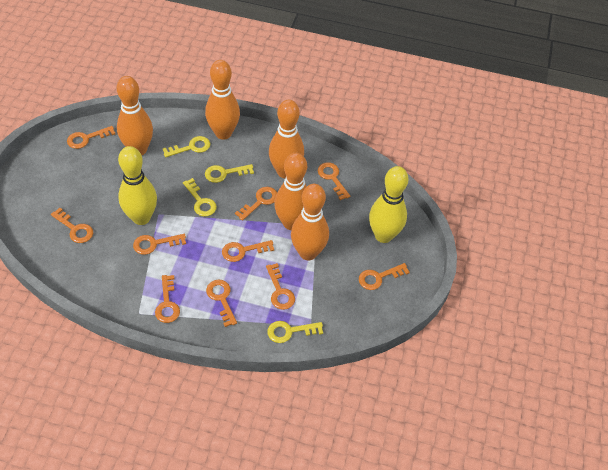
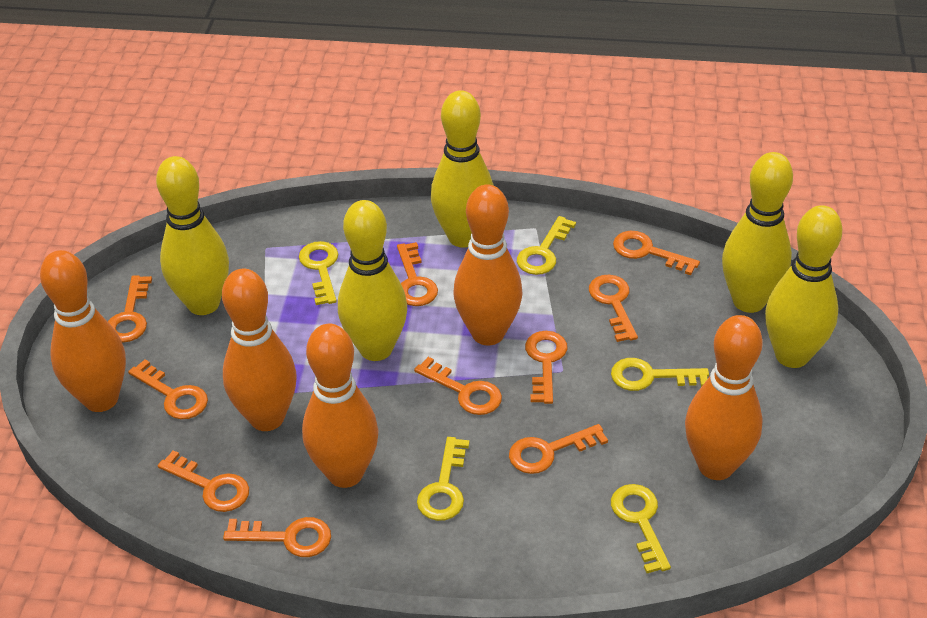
yellow bowling pin: 2 -> 5
yellow key: 4 -> 5

